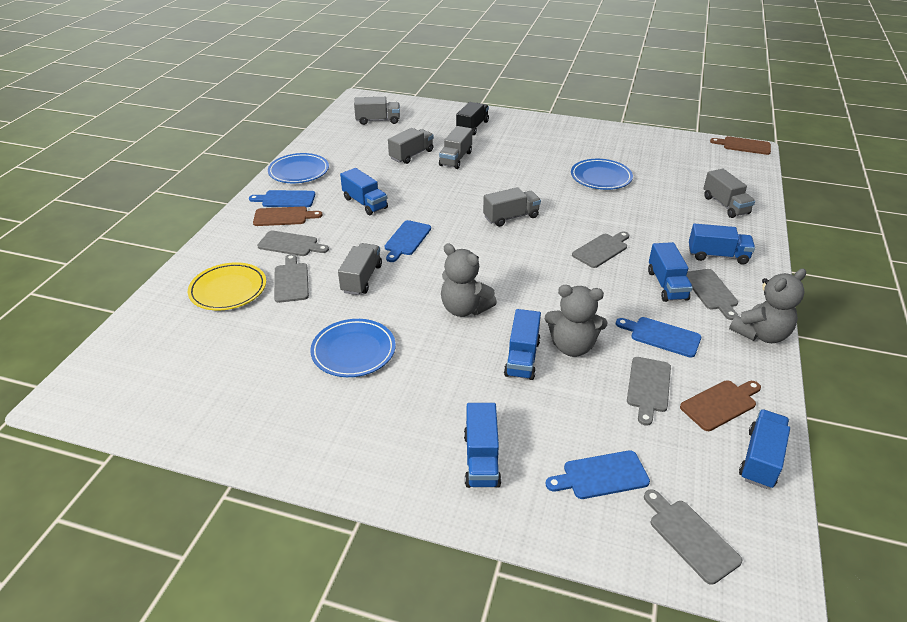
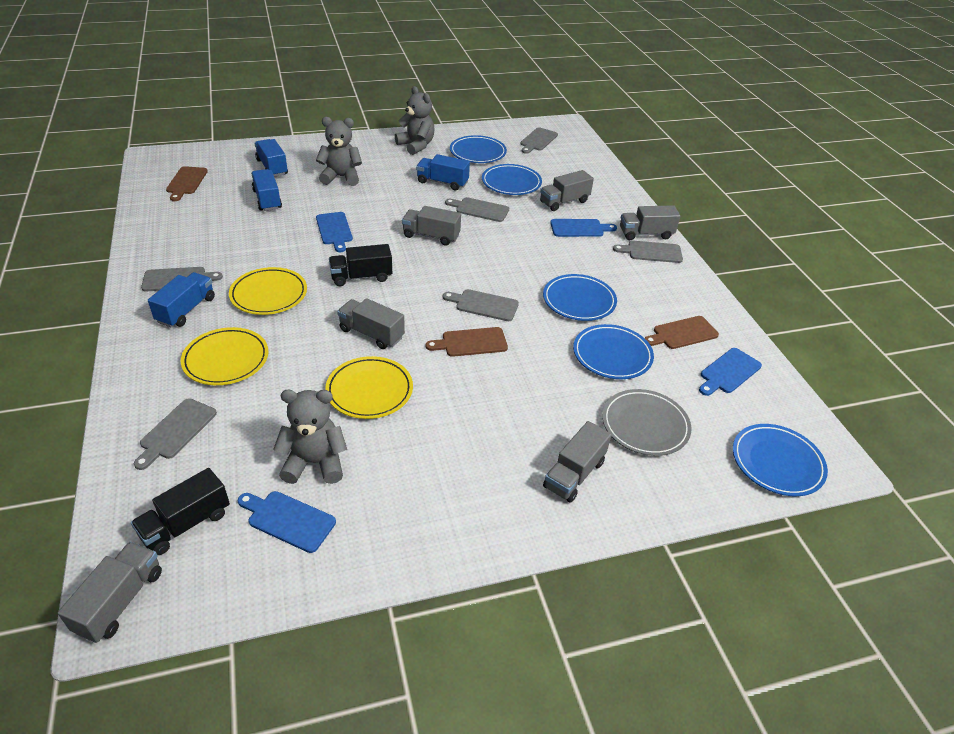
black truck: 1 -> 2
blue plate: 3 -> 5
blue truck: 6 -> 4
grey plate: 0 -> 1
yellow plate: 1 -> 3

